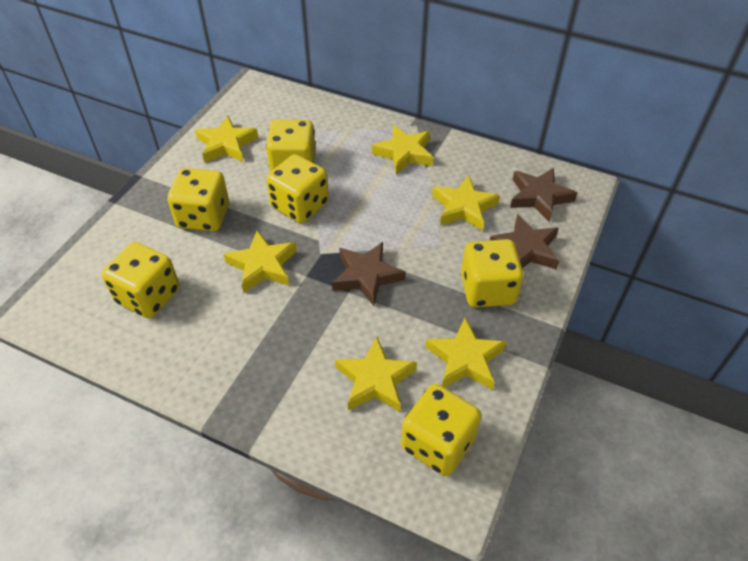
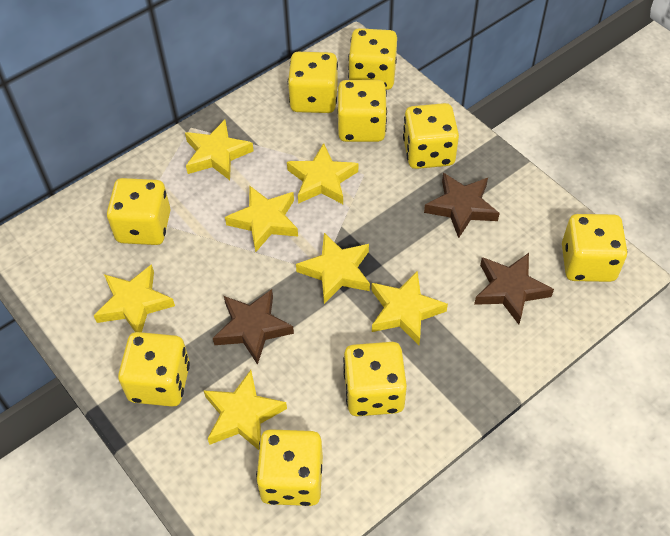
yellow dice: 6 -> 9
yellow star: 6 -> 7

